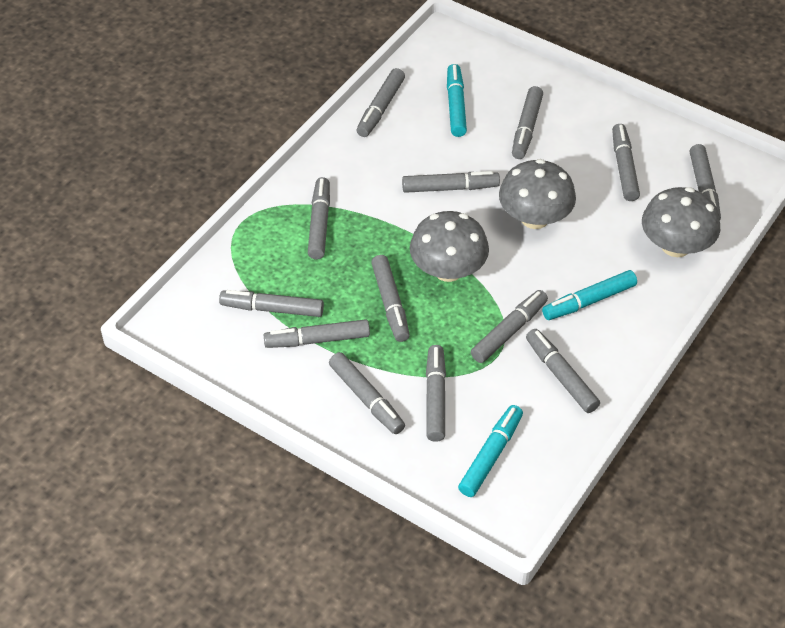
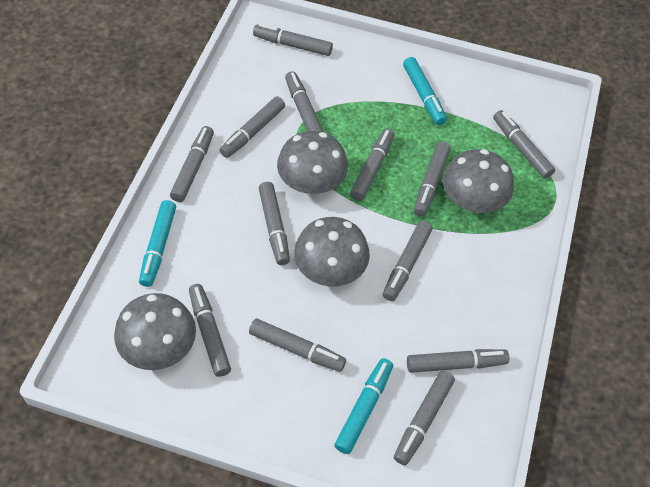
grey mushroom: 3 -> 4

